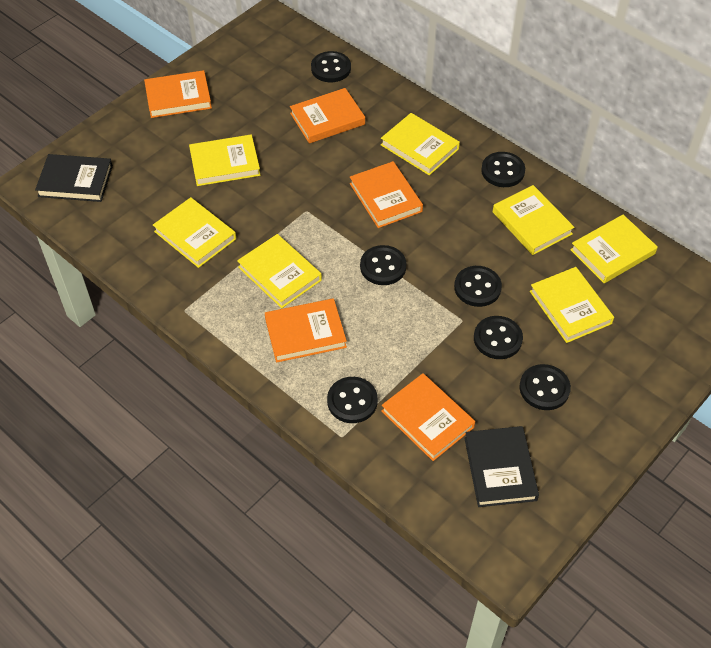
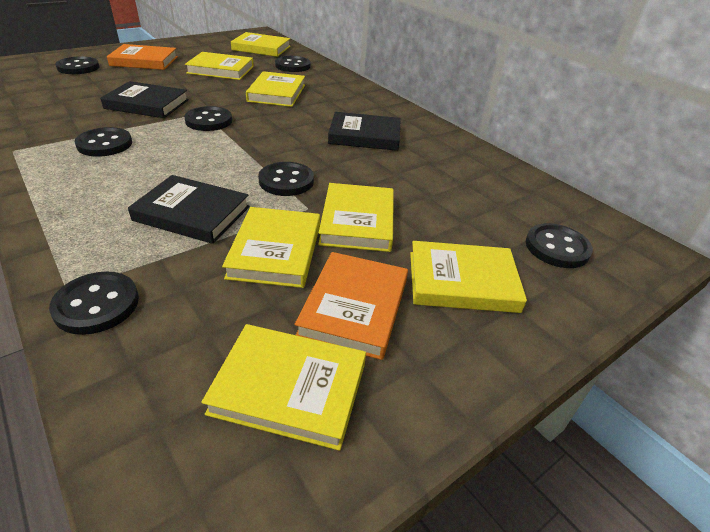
black book: 2 -> 3
orange book: 5 -> 2

